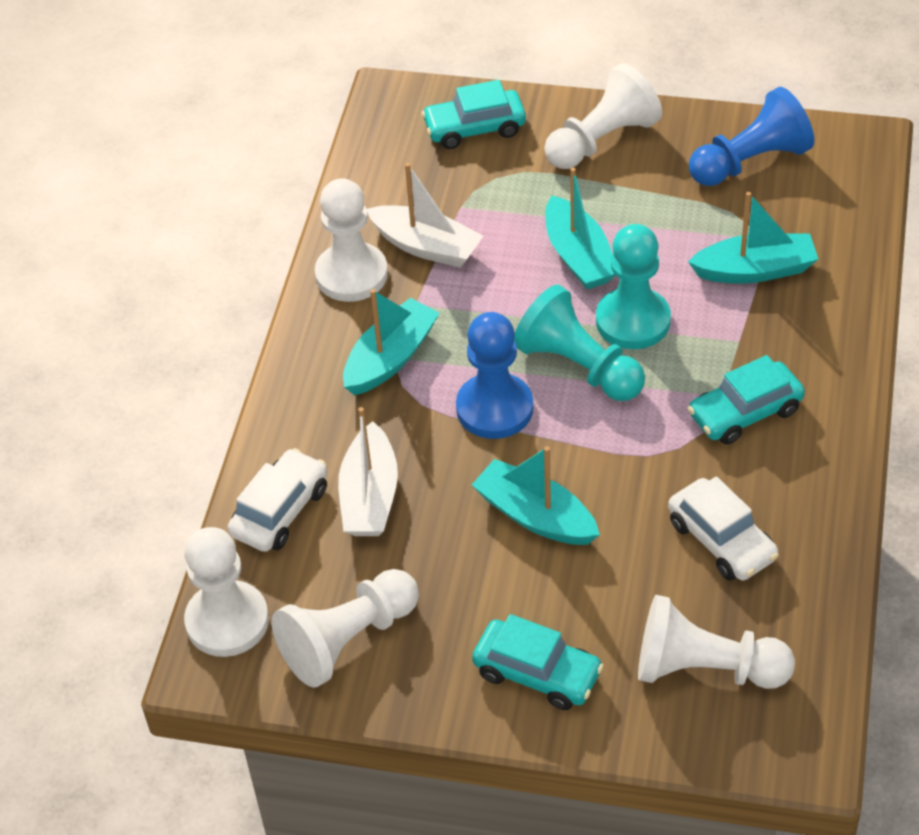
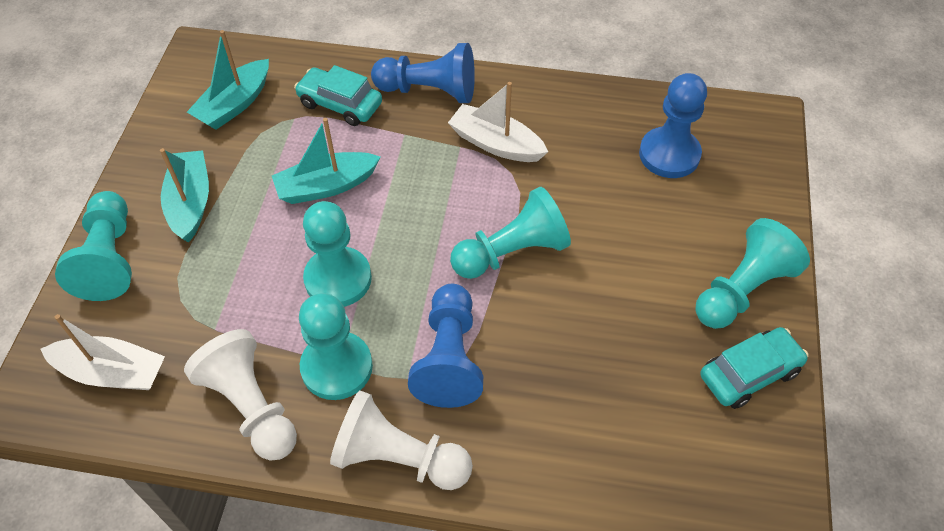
blue pawn: 2 -> 3
turquoise boat: 4 -> 3
turquoise car: 3 -> 2
turquoise pawn: 2 -> 5
white car: 2 -> 0
white pawn: 5 -> 2

